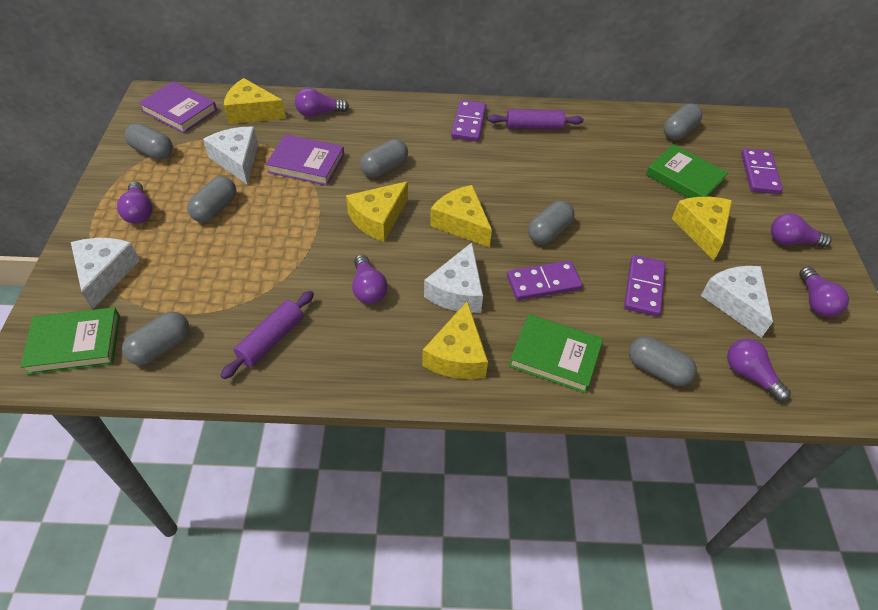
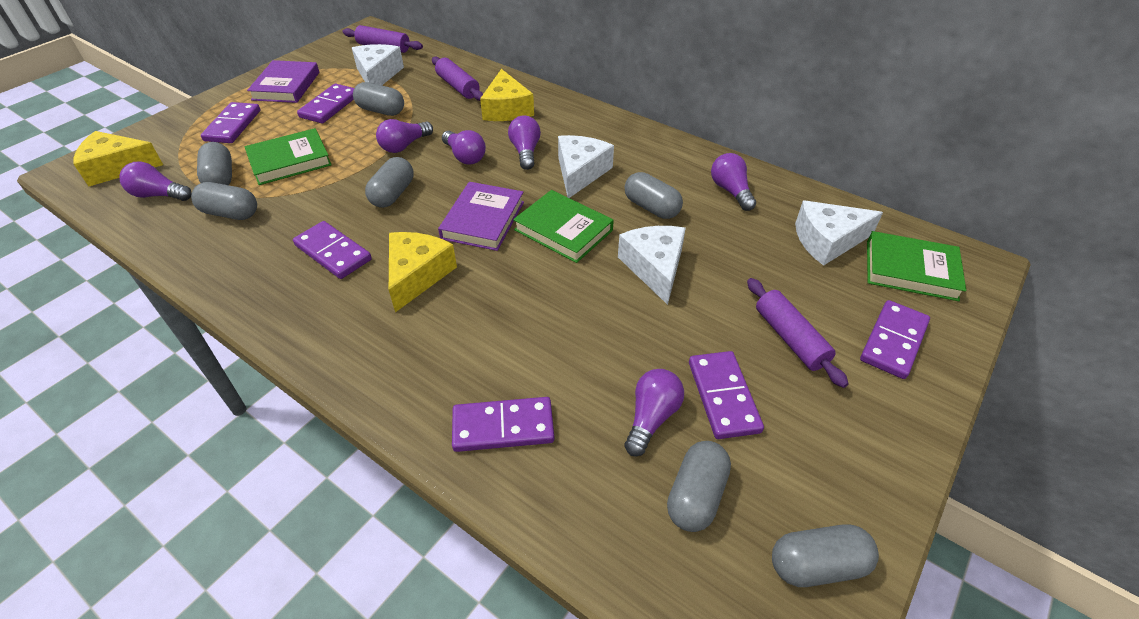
purple domino: 4 -> 6
purple rolling pin: 2 -> 3
yellow cheese: 5 -> 3

